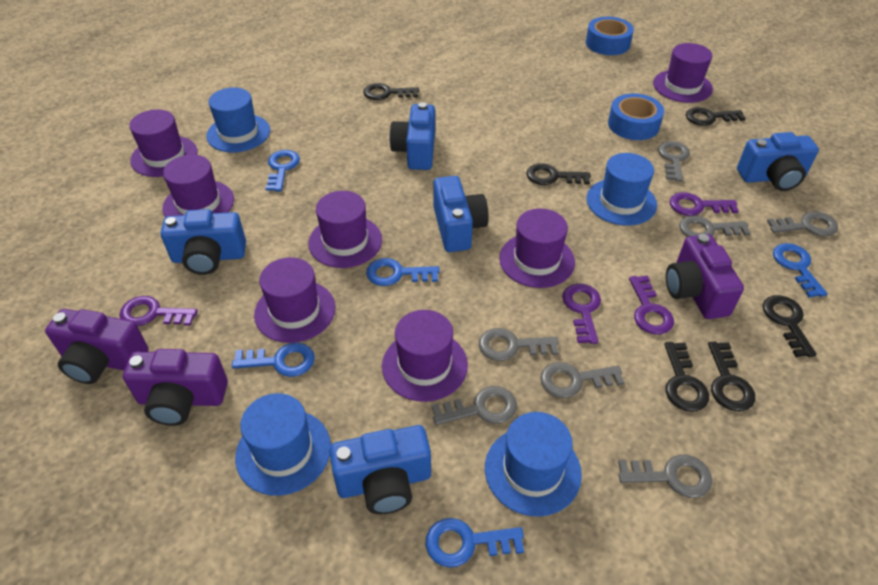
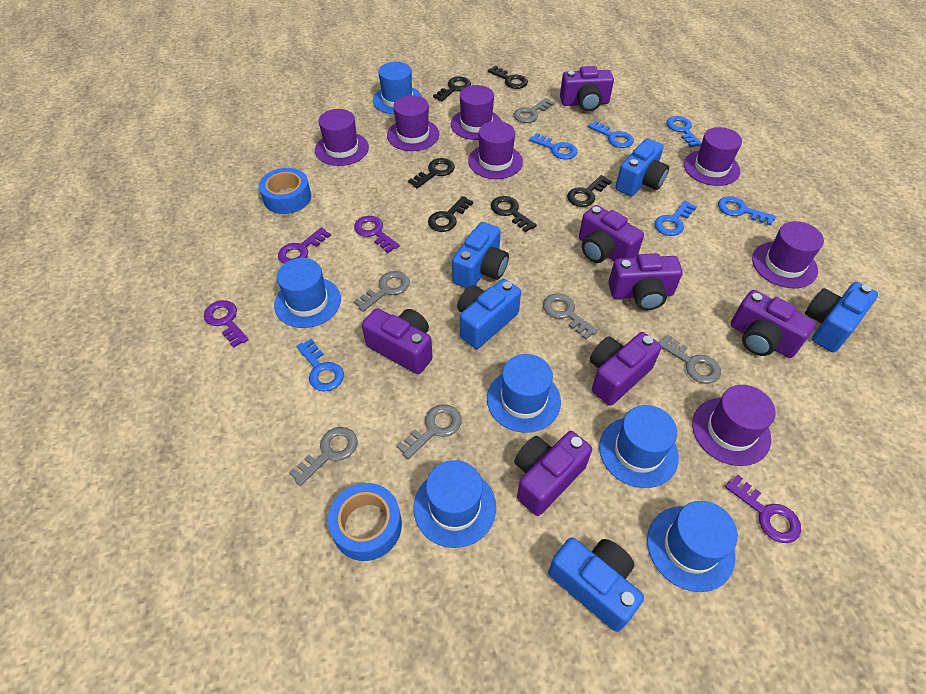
blue hat: 4 -> 6
blue key: 5 -> 6
grey key: 7 -> 6
purple camera: 3 -> 7

